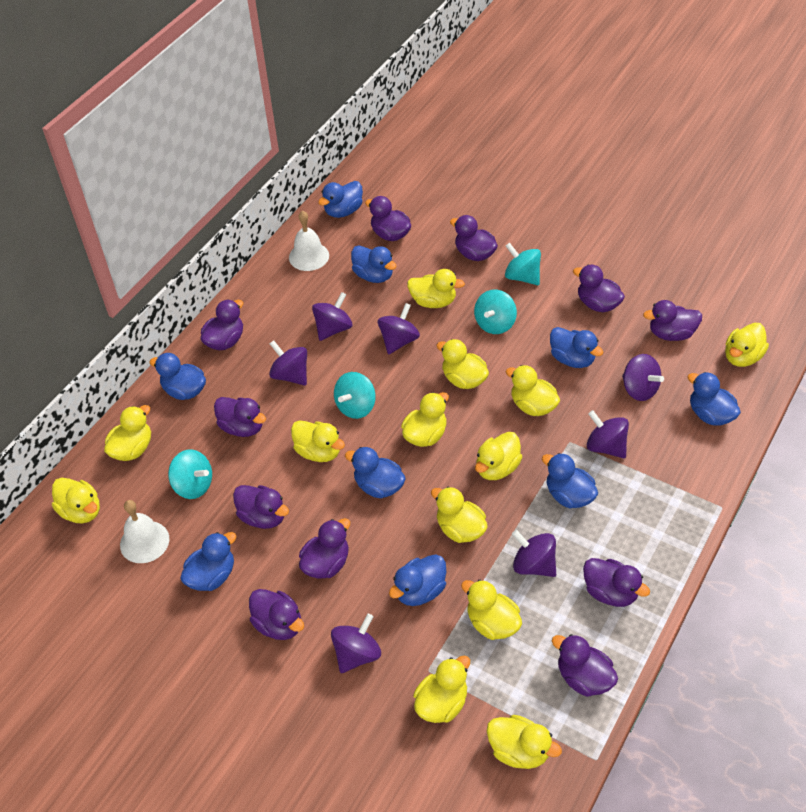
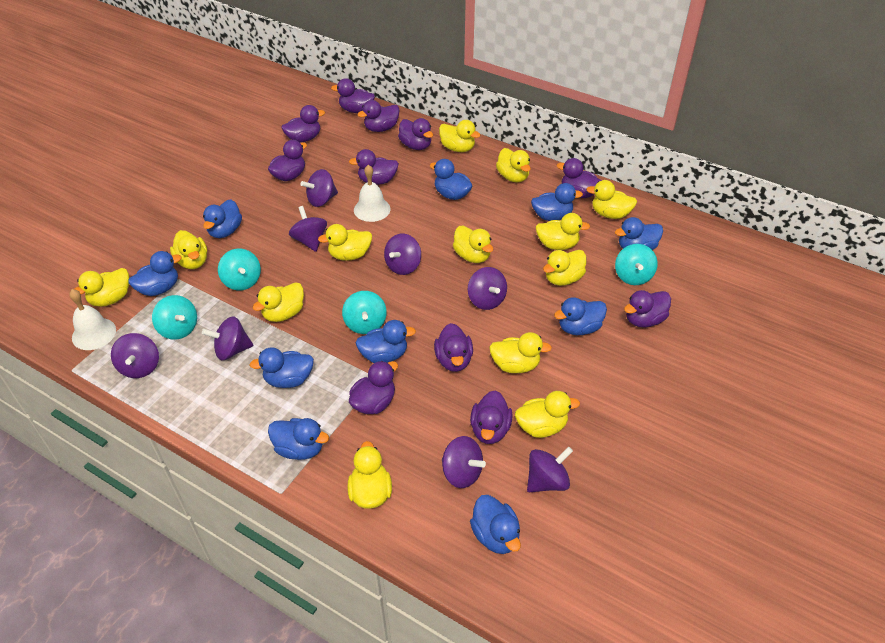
blue duck: 9 -> 10
purple spinning top: 7 -> 8

